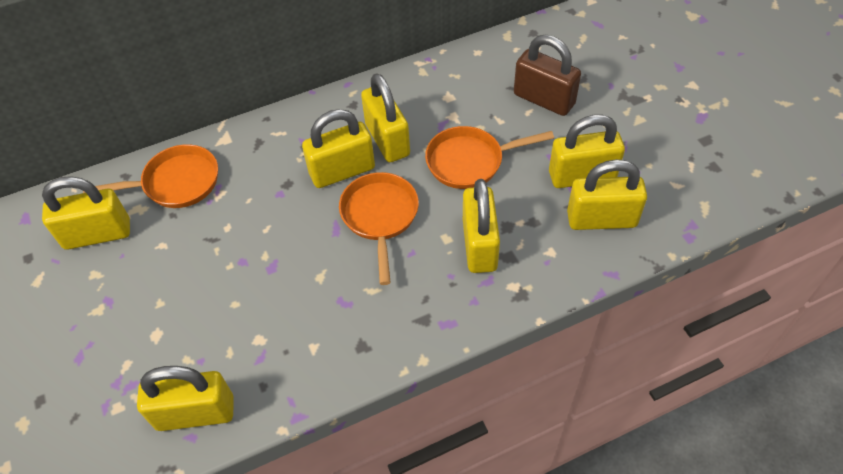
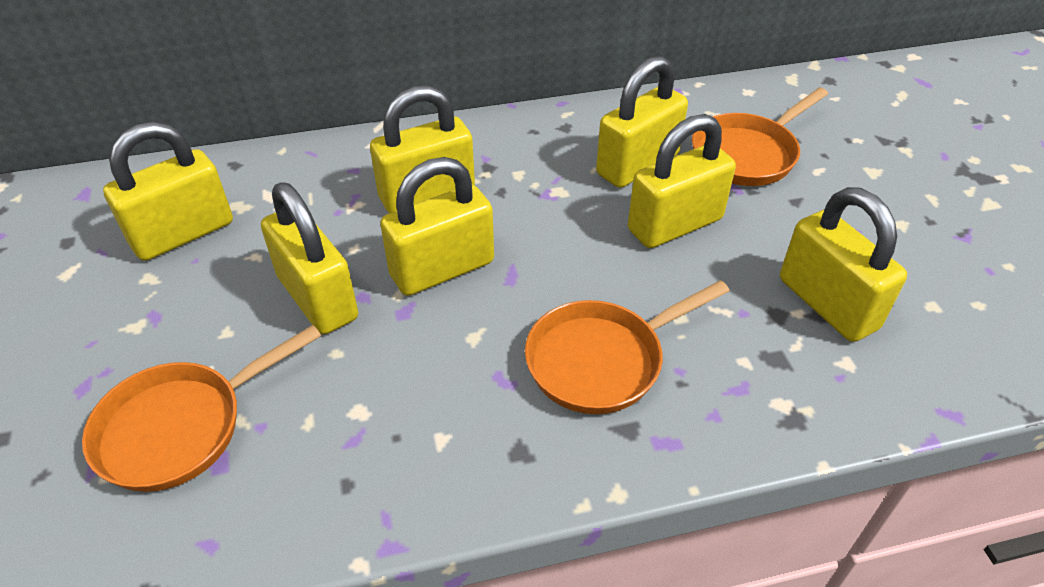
brown padlock: 1 -> 0

